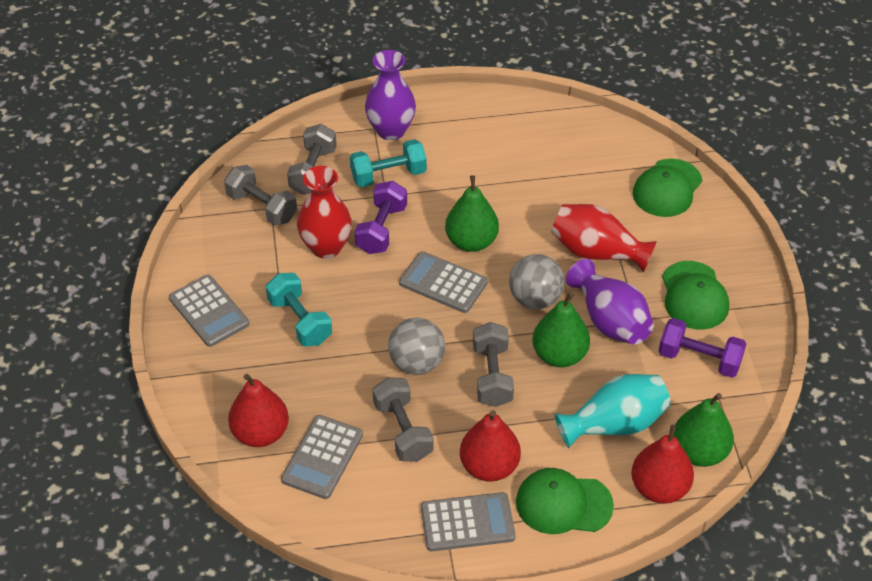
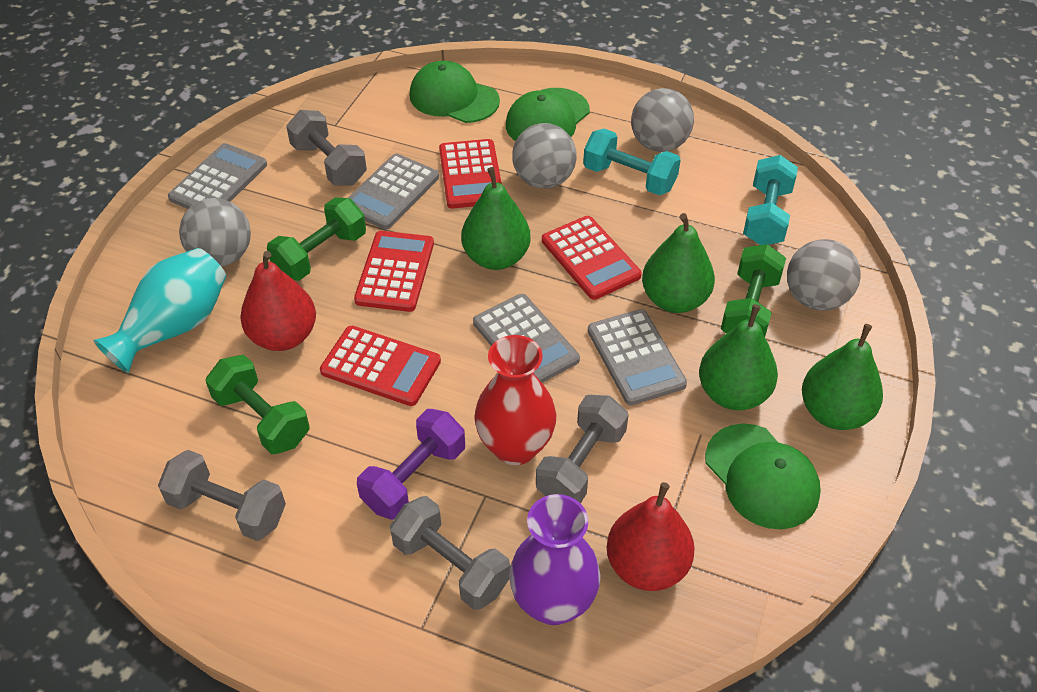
green dumbbell: 0 -> 3
green pear: 3 -> 4
grey ball: 2 -> 4
purple dumbbell: 2 -> 1
purple vase: 2 -> 1
red calculator: 0 -> 4
red pear: 3 -> 2
red vase: 2 -> 1

